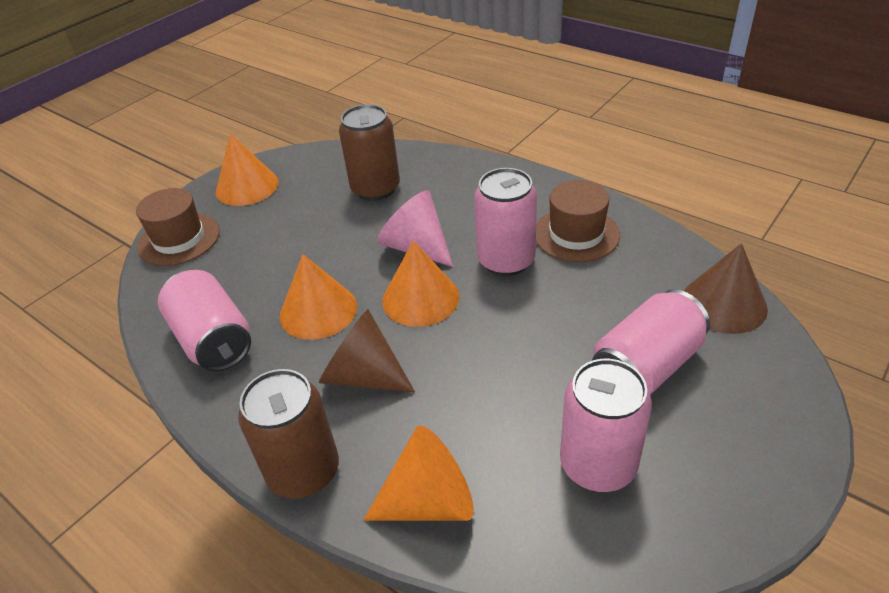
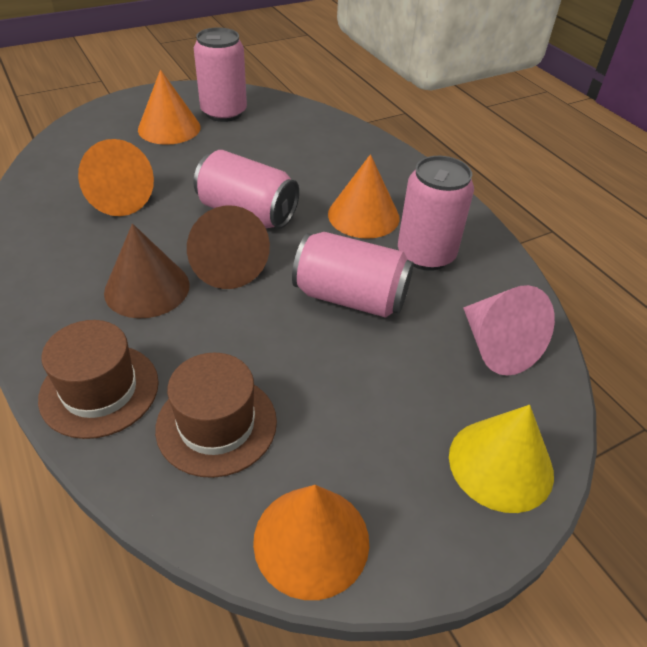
brown can: 2 -> 0
yellow cone: 0 -> 1

